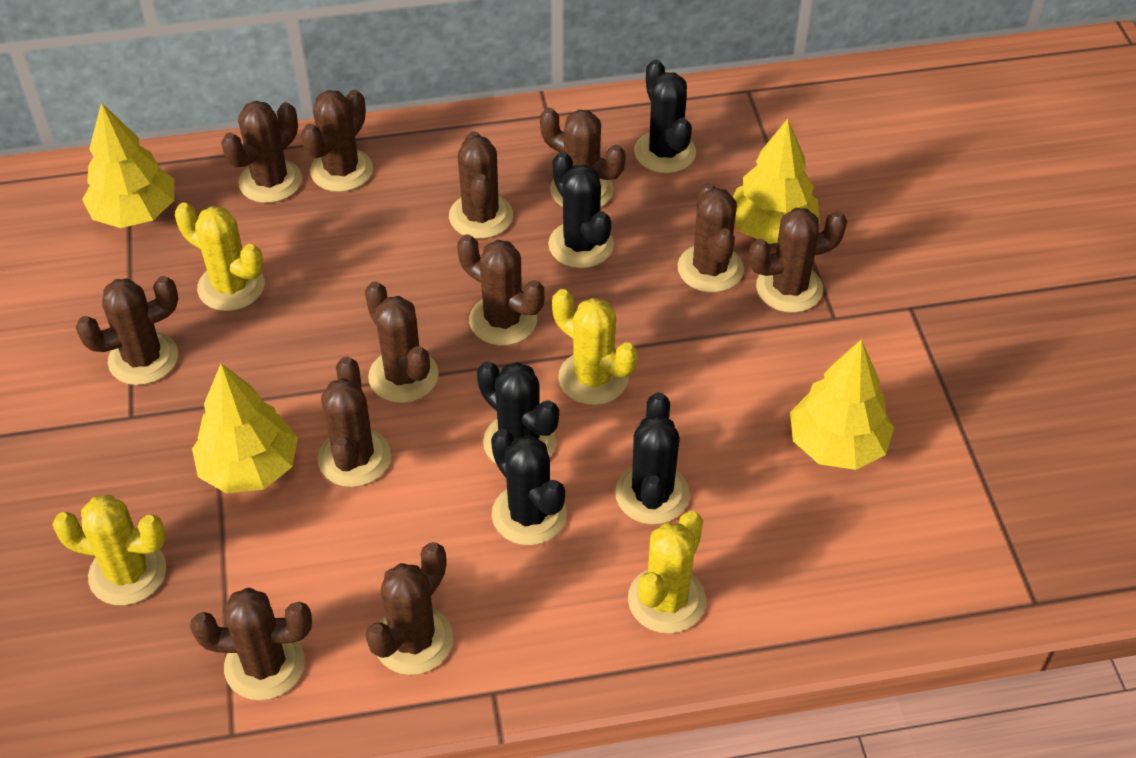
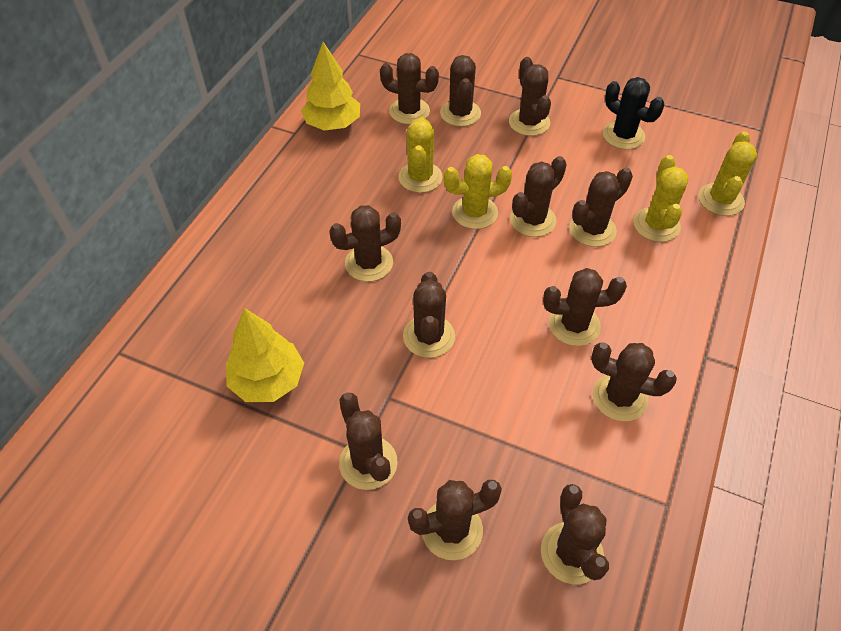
black cactus: 5 -> 1
yellow tree: 4 -> 2

